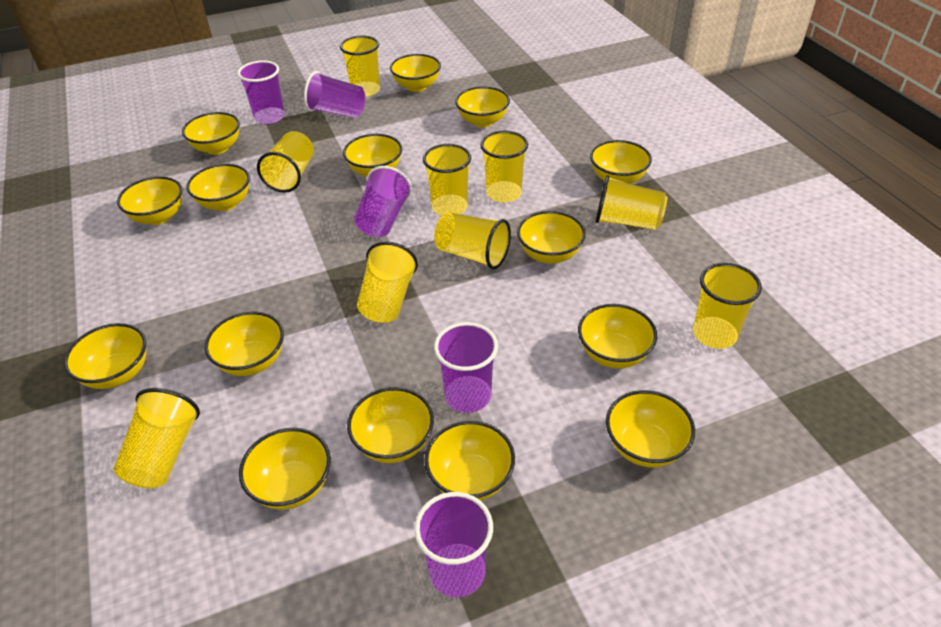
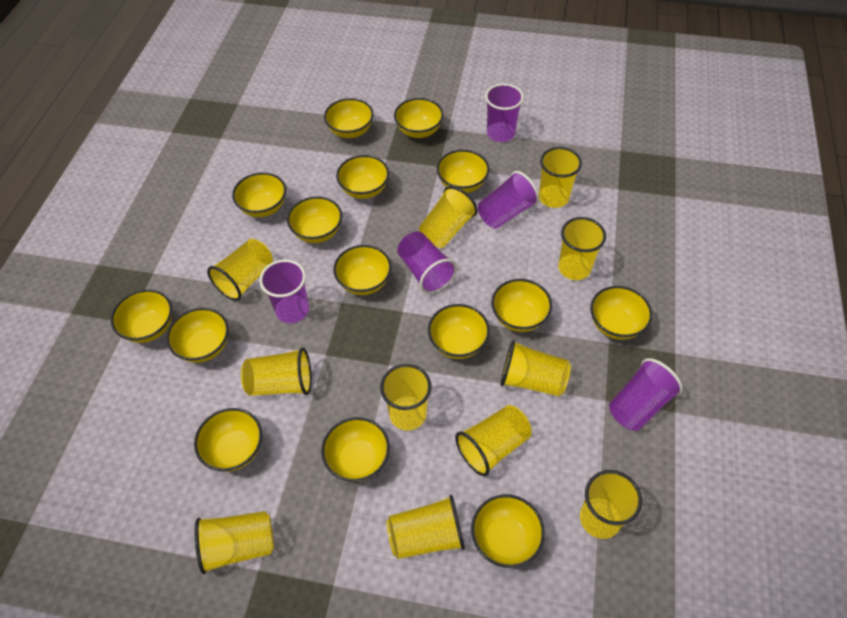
yellow cup: 9 -> 11

